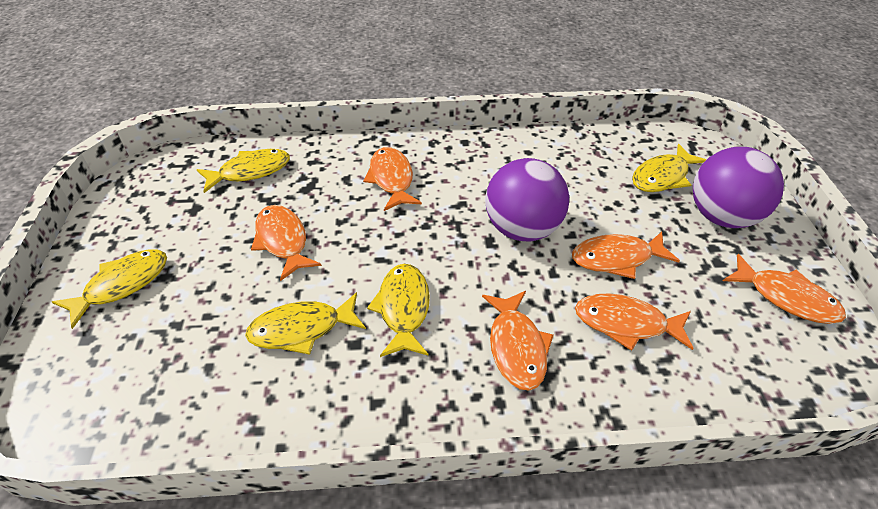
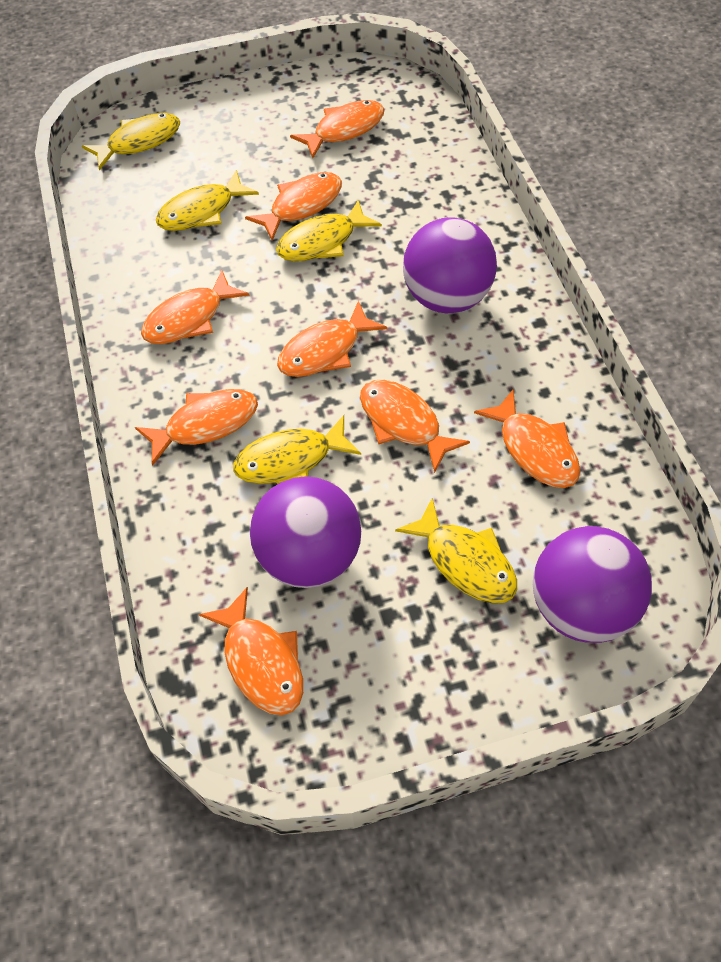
orange fish: 6 -> 8
purple ball: 2 -> 3

